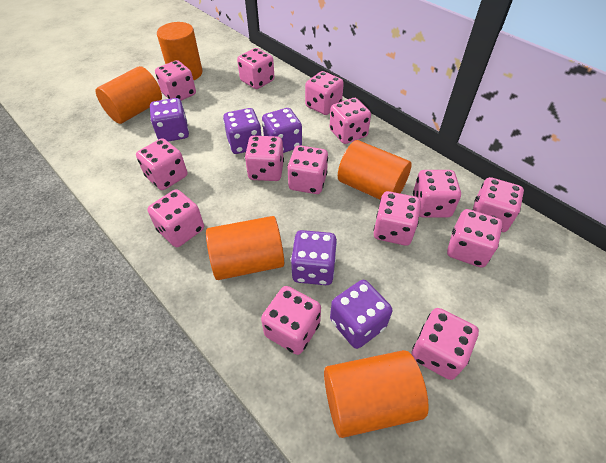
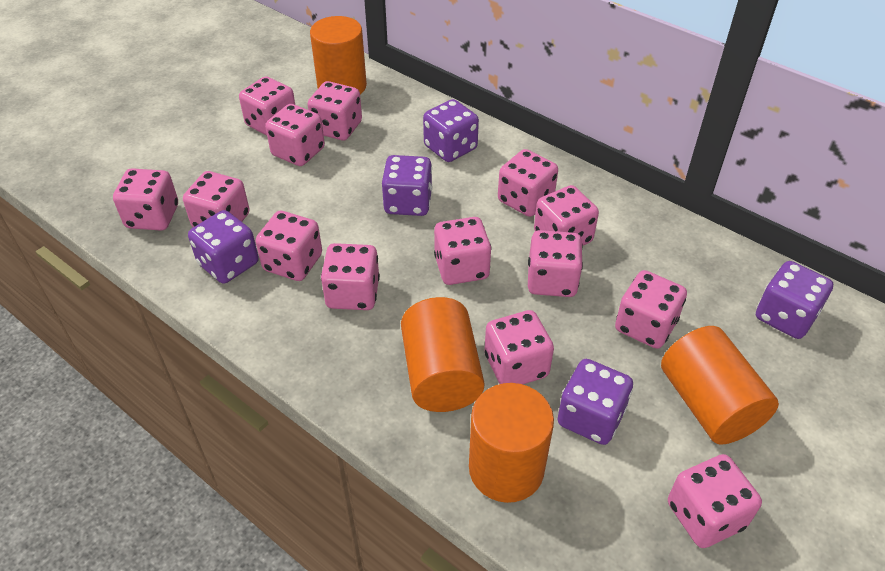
orange cylinder: 5 -> 4

